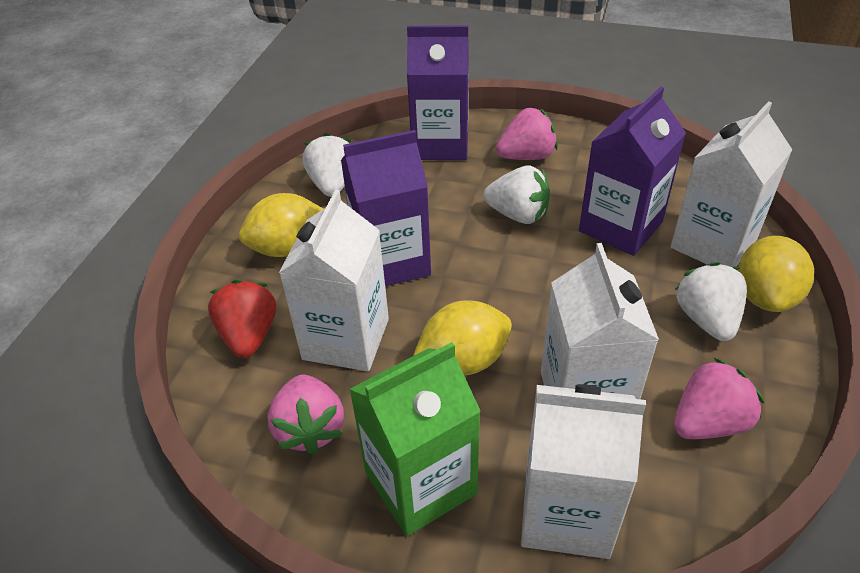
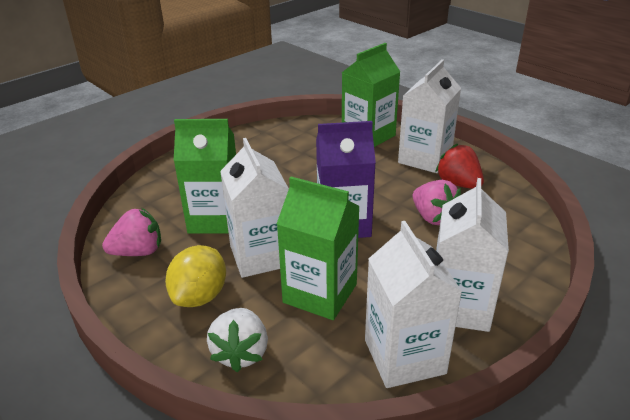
green carton: 1 -> 3
pink strawberry: 3 -> 2
purple carton: 3 -> 1
white strawberry: 3 -> 1
yellow lemon: 3 -> 1

